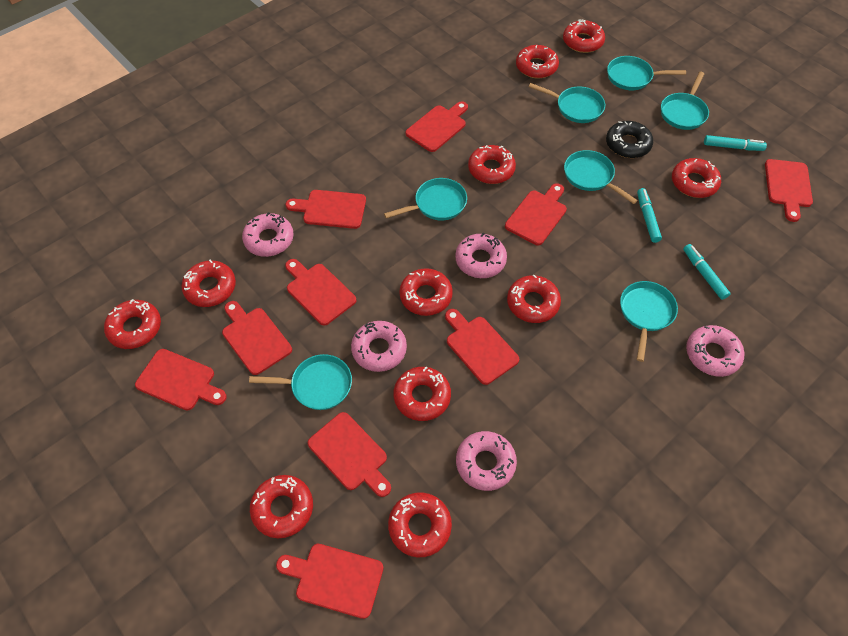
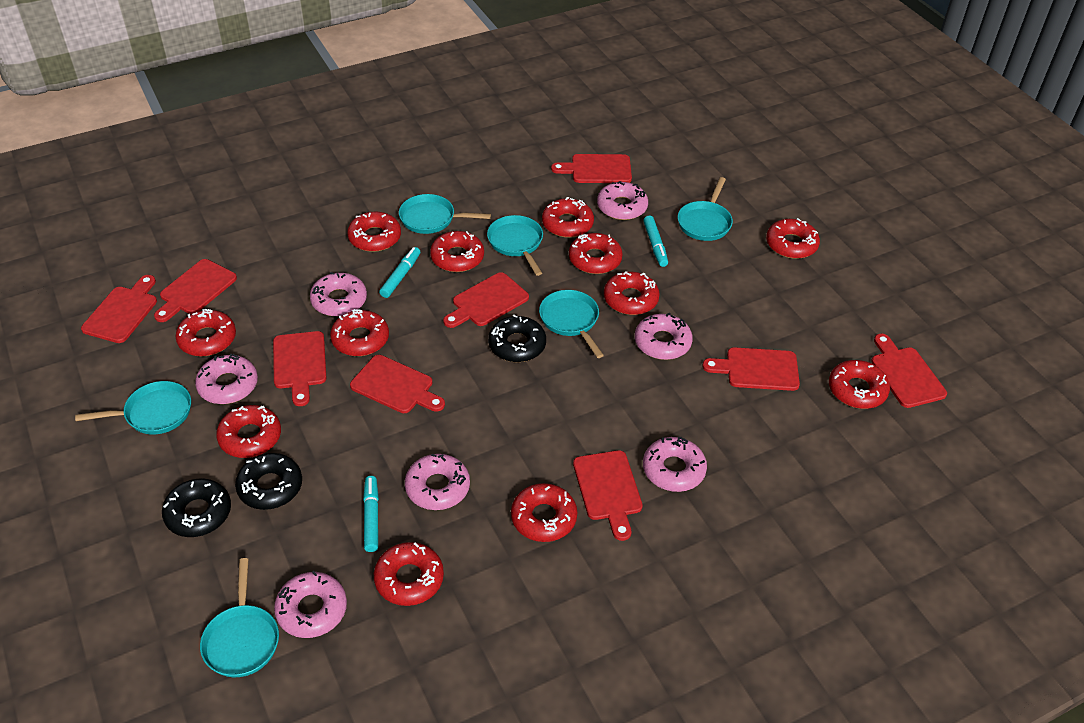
black donut: 1 -> 3
pink donut: 5 -> 7
red cutting board: 10 -> 9
red donut: 11 -> 12
turquoise pan: 7 -> 6

